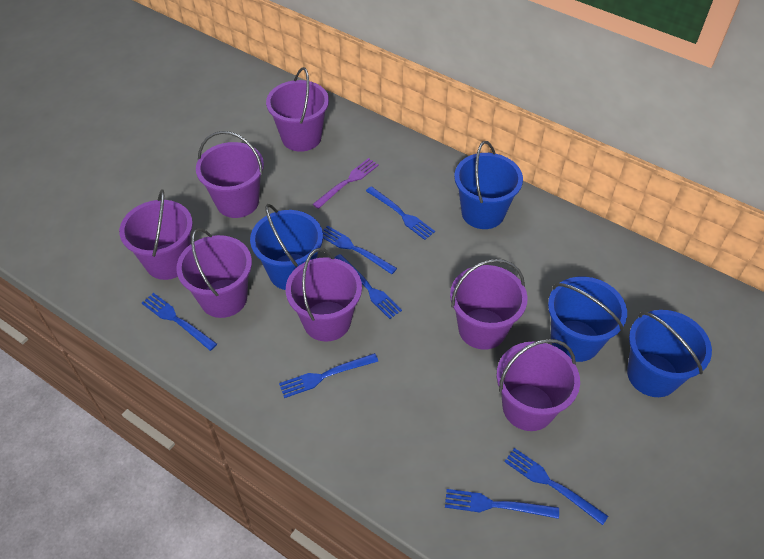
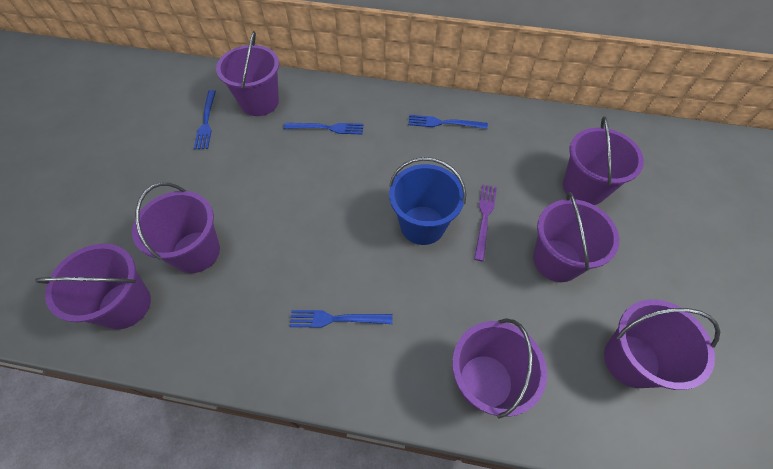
blue bucket: 4 -> 1
blue fork: 7 -> 4

